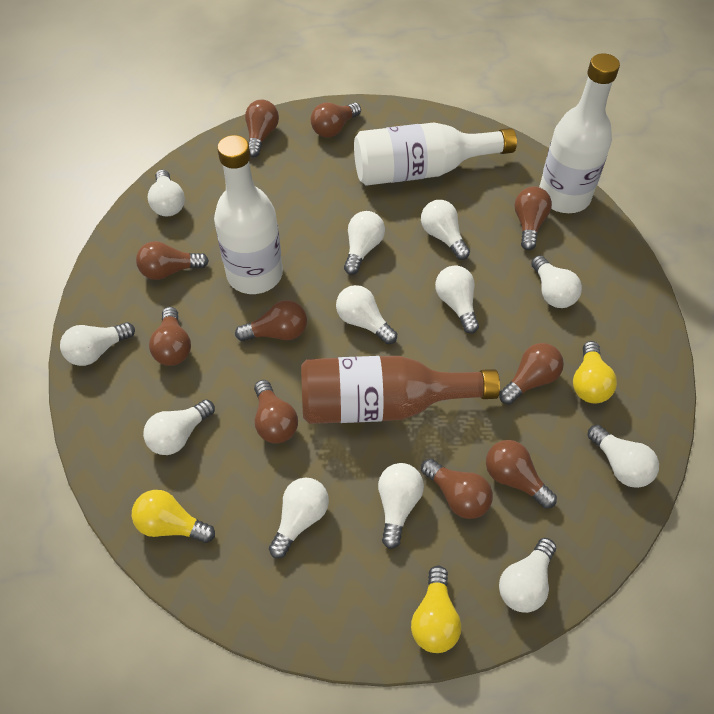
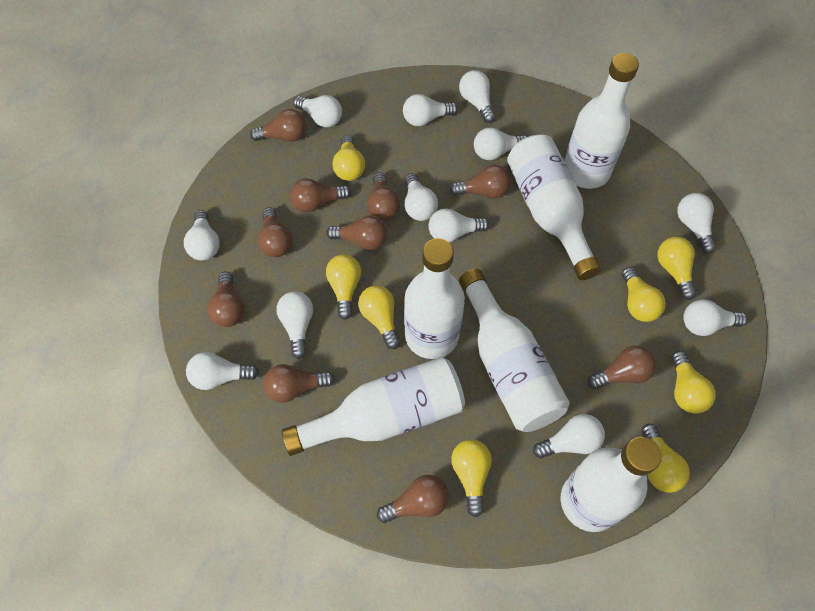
brown bottle: 1 -> 0
white bottle: 3 -> 6
yellow light bulb: 3 -> 8

